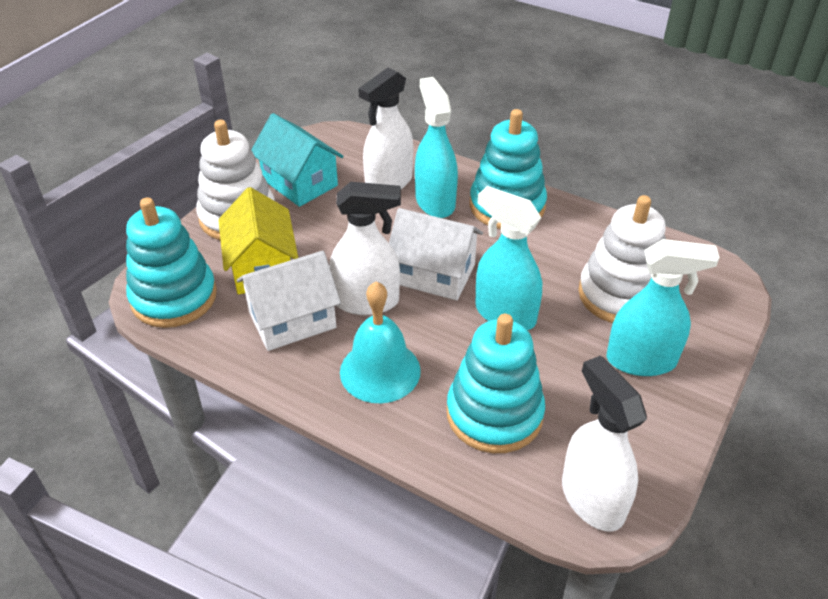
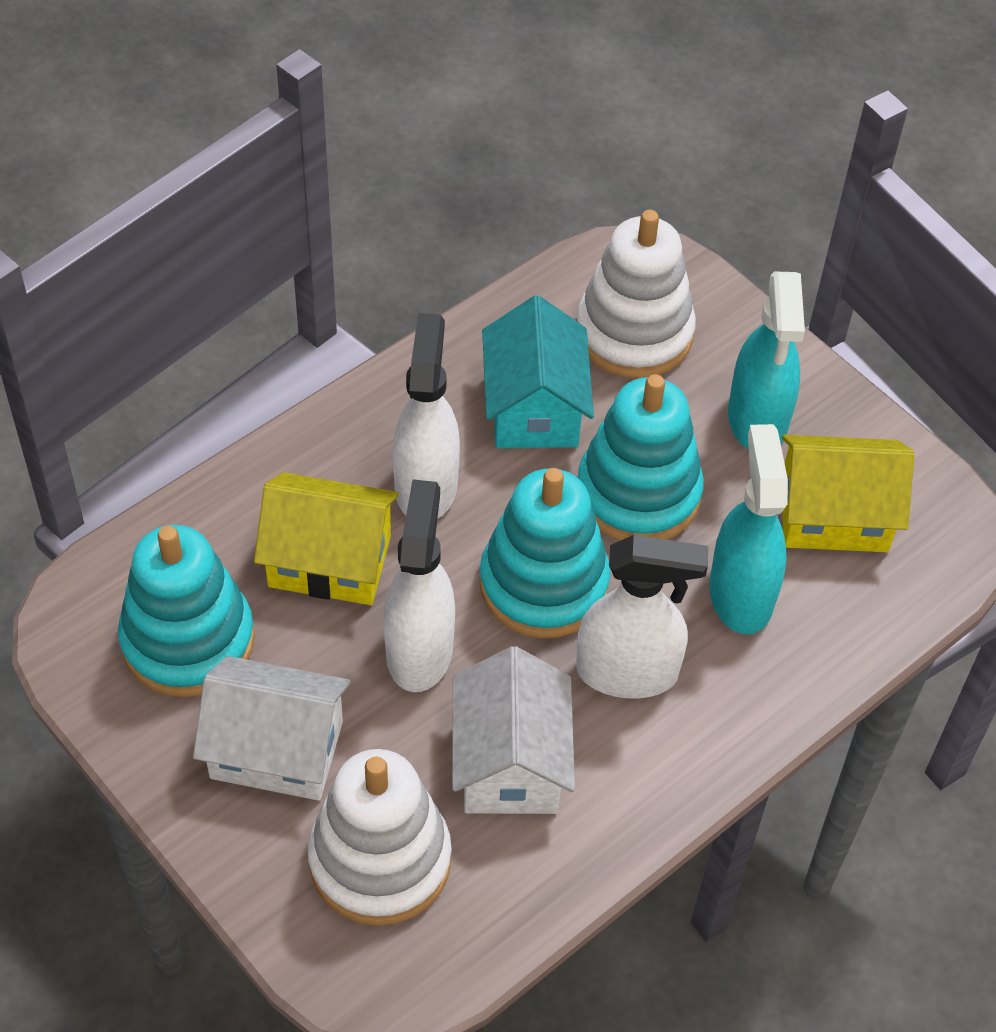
turquoise bell: 1 -> 0
turquoise spray bottle: 3 -> 2
yellow house: 1 -> 2

